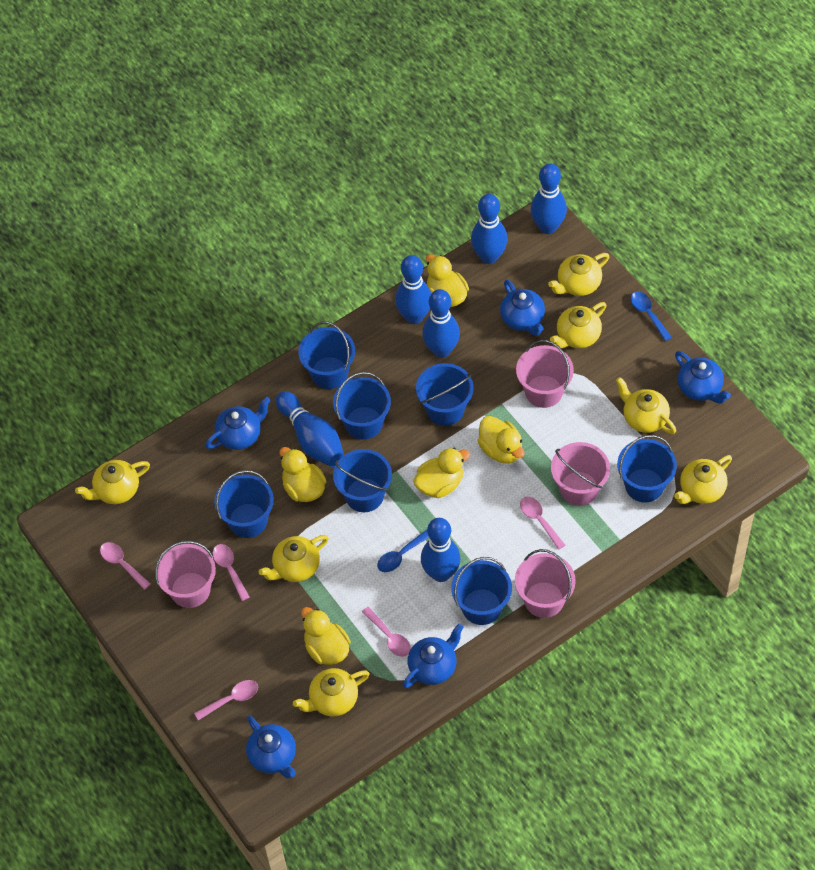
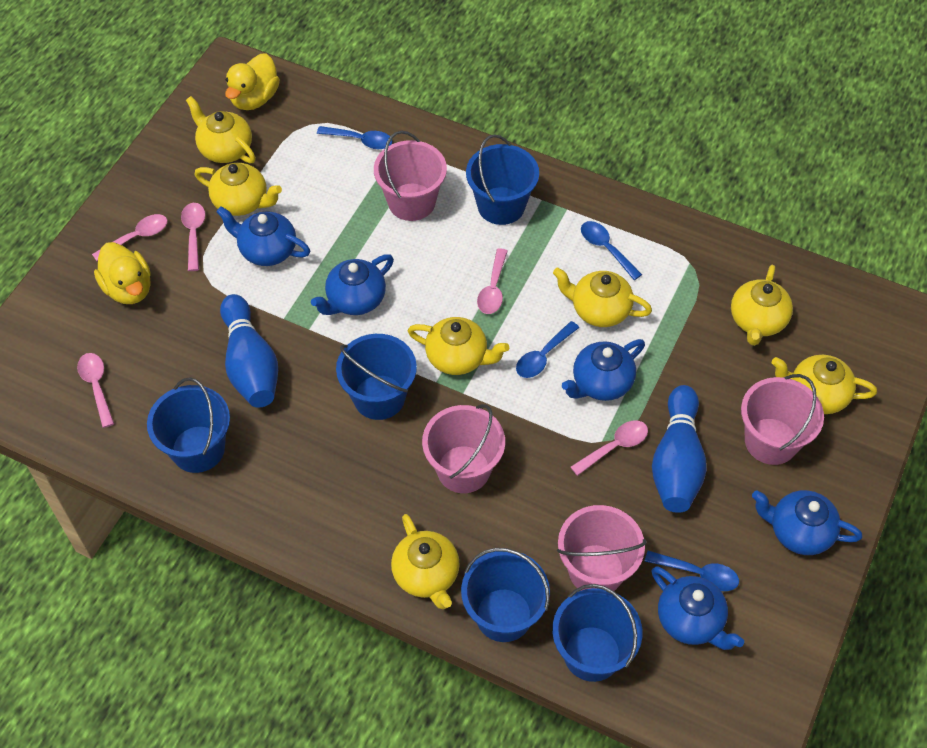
blue bowling pin: 6 -> 2
blue bucket: 7 -> 5
blue spoon: 2 -> 4
yellow duck: 5 -> 2

